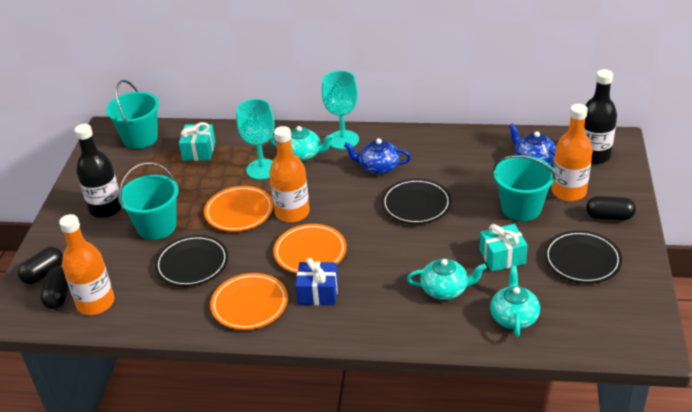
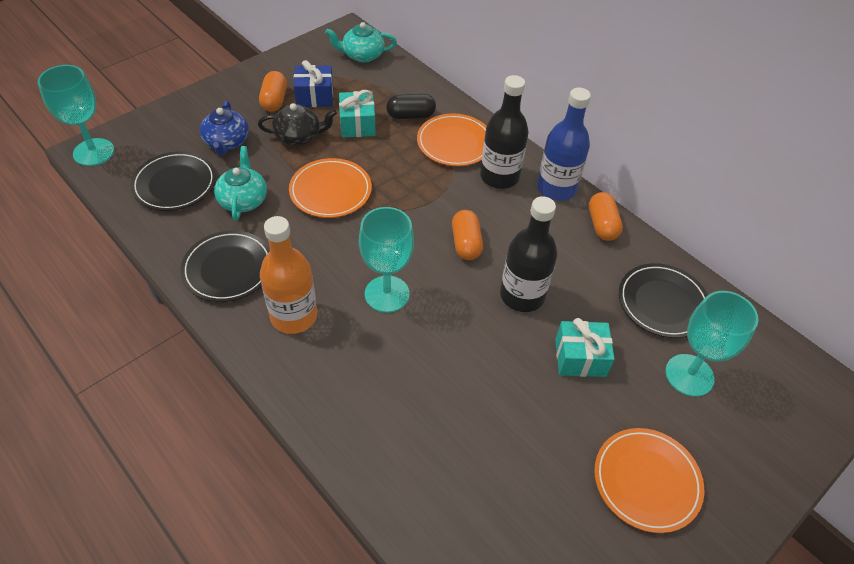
black capsule: 3 -> 1
black teapot: 0 -> 1
blue bottle: 0 -> 1
blue teapot: 2 -> 1
orange bottle: 3 -> 1
orange capsule: 0 -> 3
turquoise bucket: 3 -> 0
turquoise goblet: 2 -> 3
turquoise teapot: 3 -> 2

